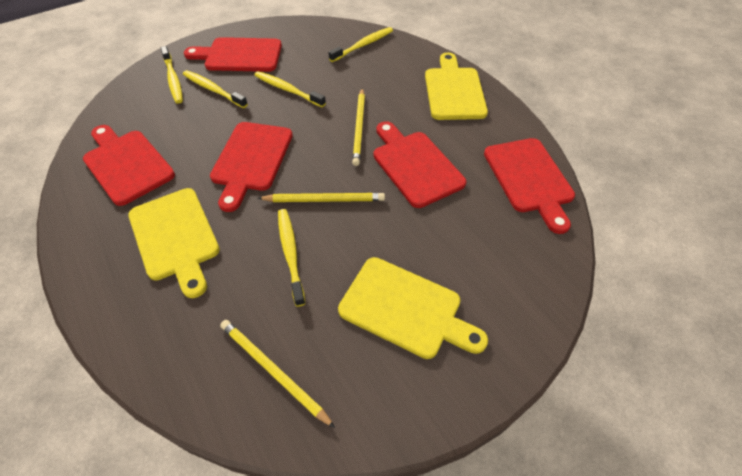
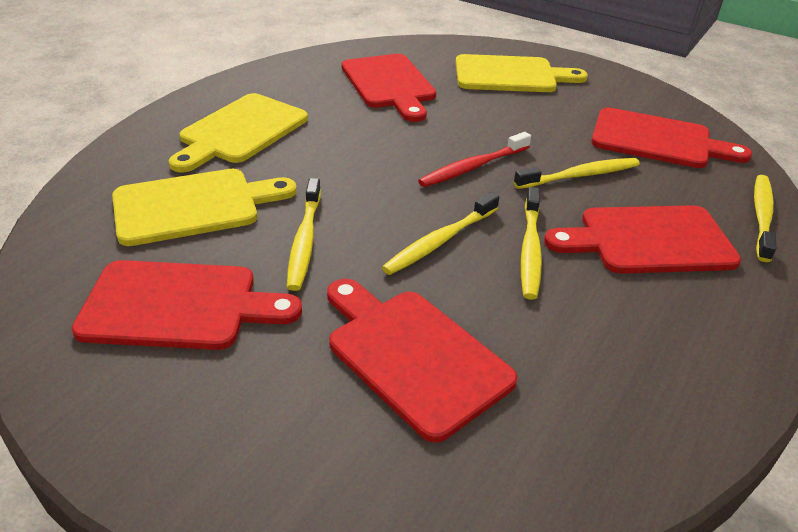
red toothbrush: 0 -> 1
yellow pencil: 3 -> 0

